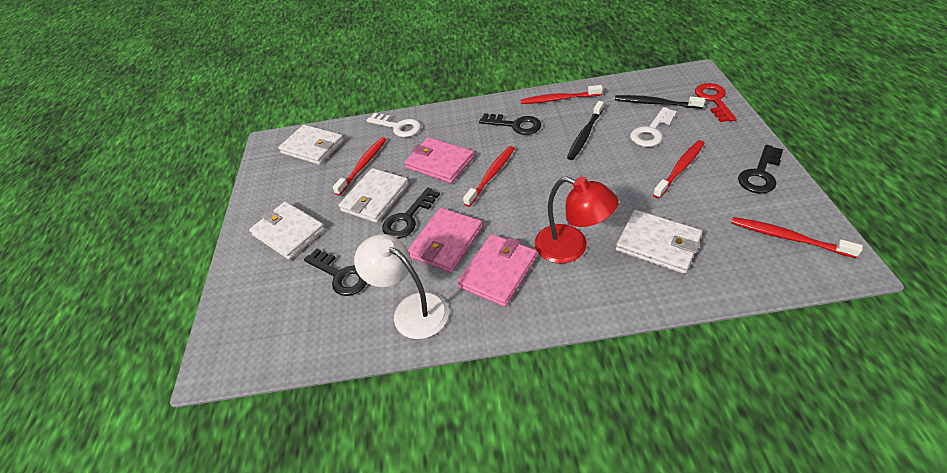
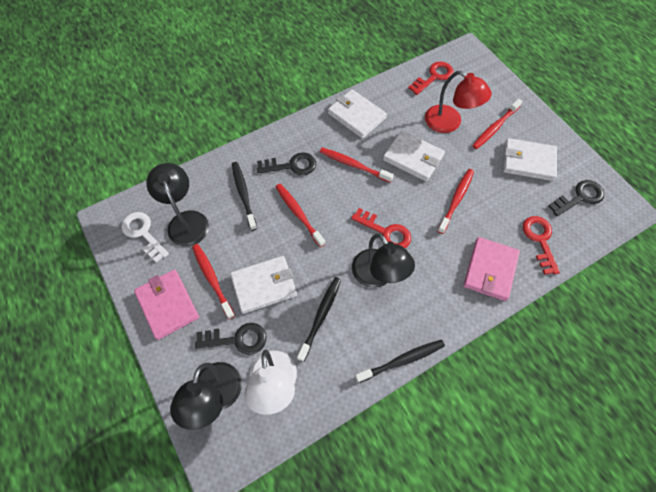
black key: 4 -> 3
black lamp: 0 -> 3
black toothbrush: 2 -> 3
pink wallet: 3 -> 2
red key: 1 -> 3
white key: 2 -> 1

